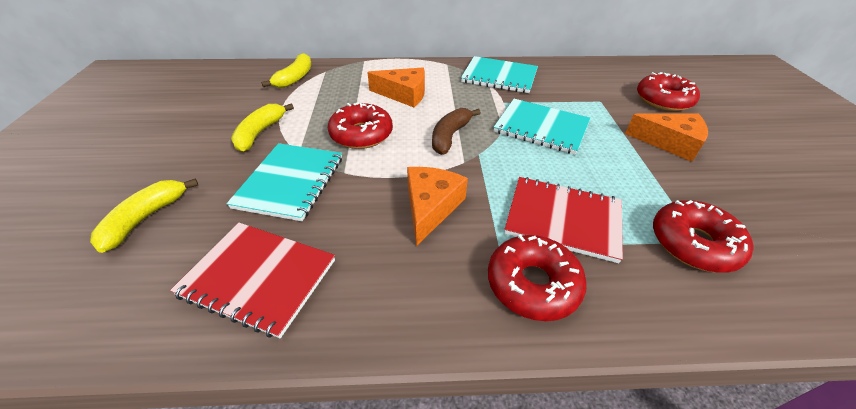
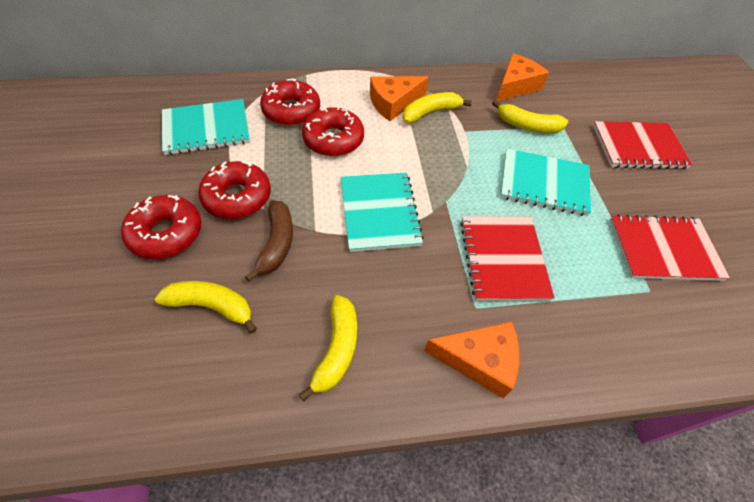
red notebook: 2 -> 3
yellow banana: 3 -> 4

